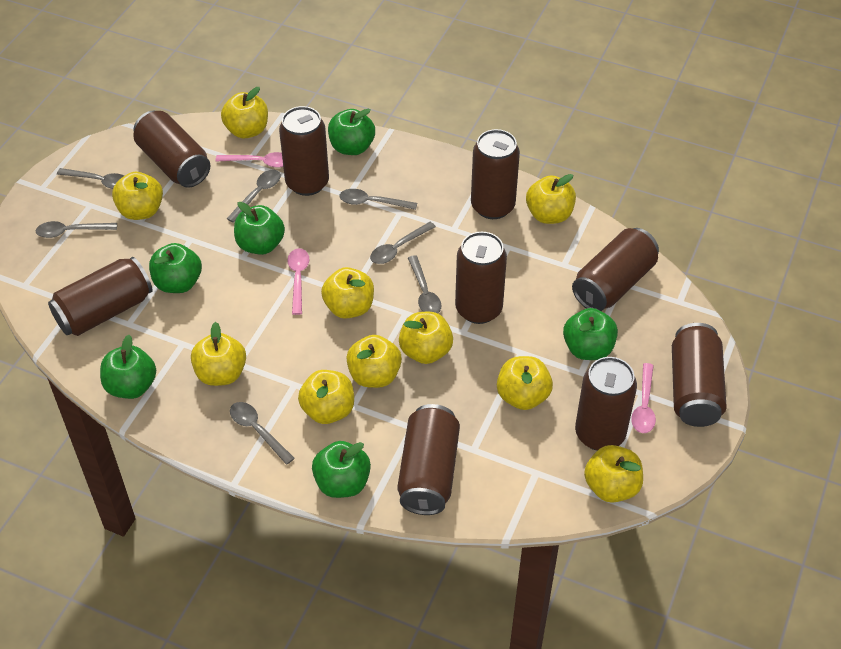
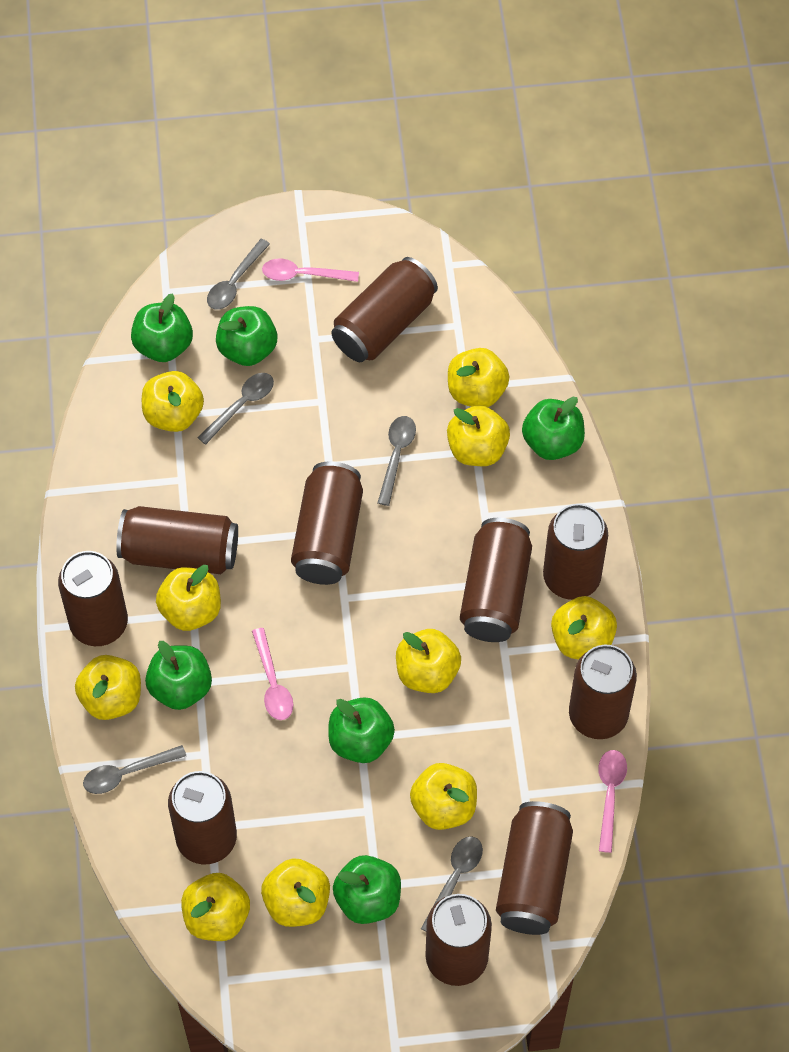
brown can: 9 -> 10
grey spoon: 7 -> 5

